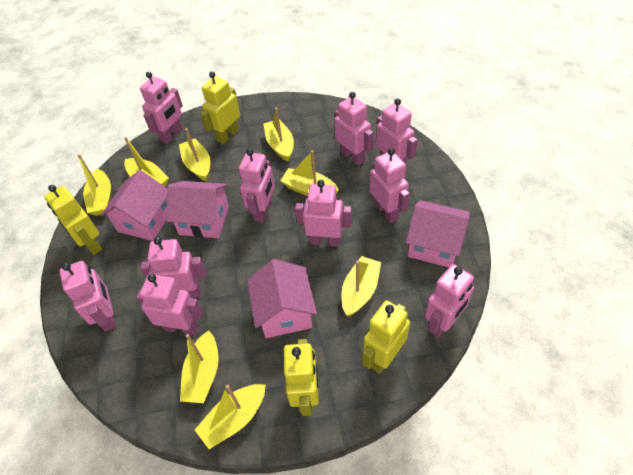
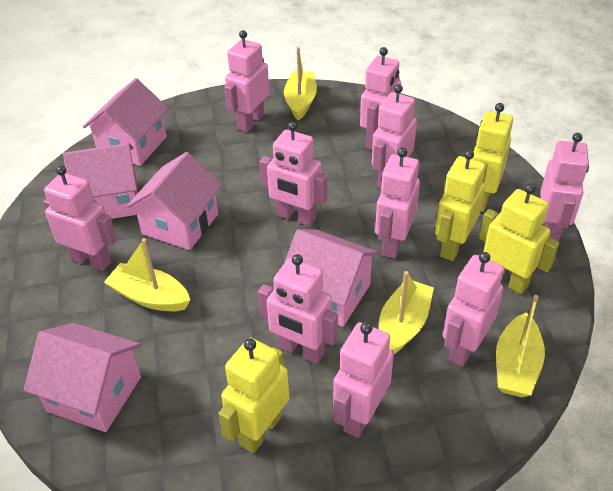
pink house: 4 -> 5
yellow boat: 8 -> 4

